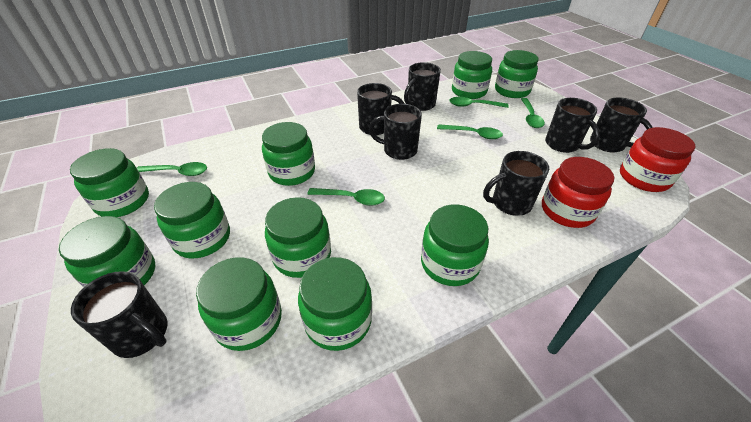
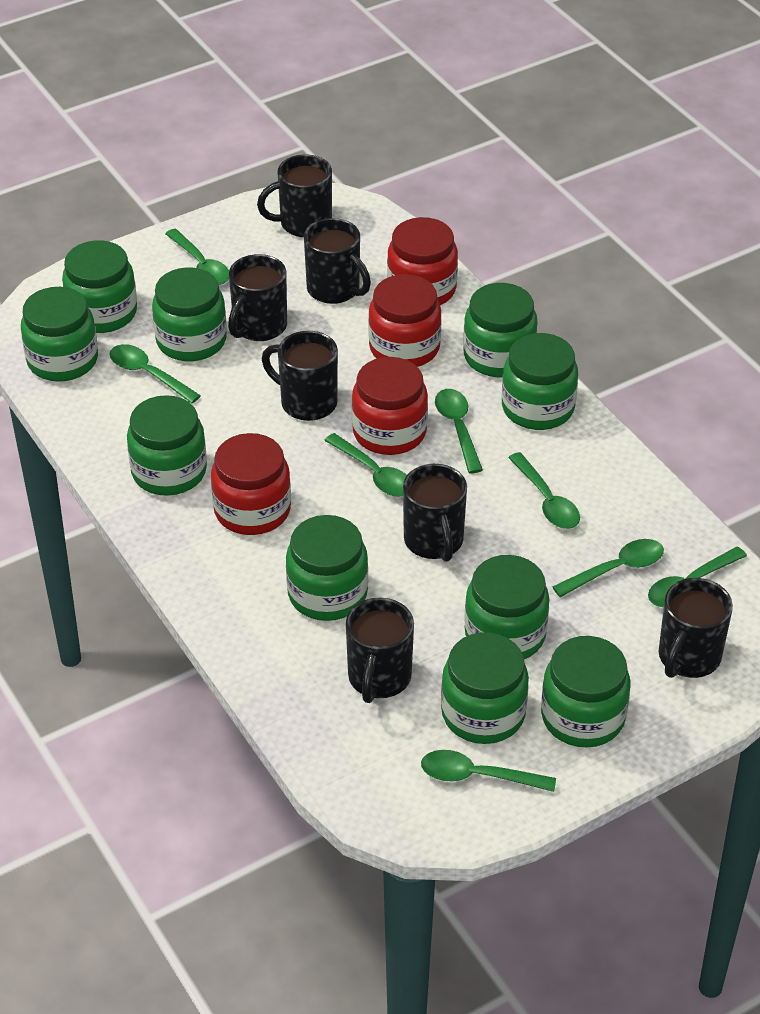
green spoon: 5 -> 8
red jar: 2 -> 4

